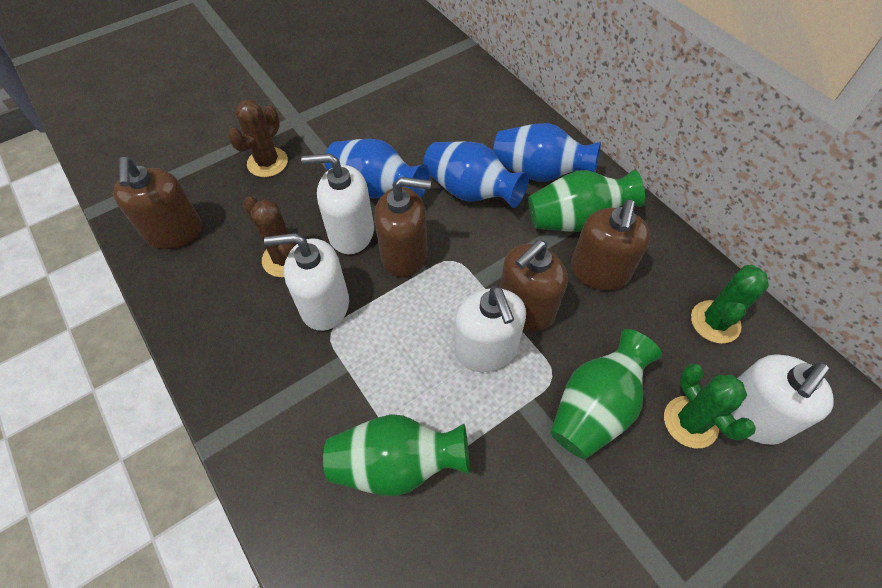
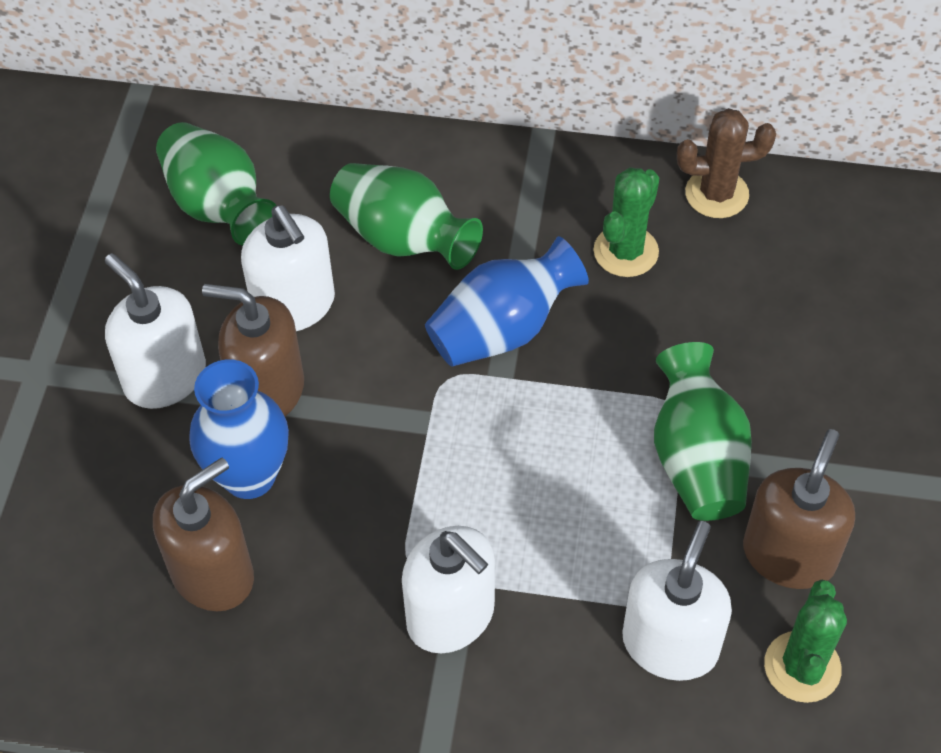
blue vase: 3 -> 2
brown cactus: 2 -> 1
brown soap dispenser: 4 -> 3

